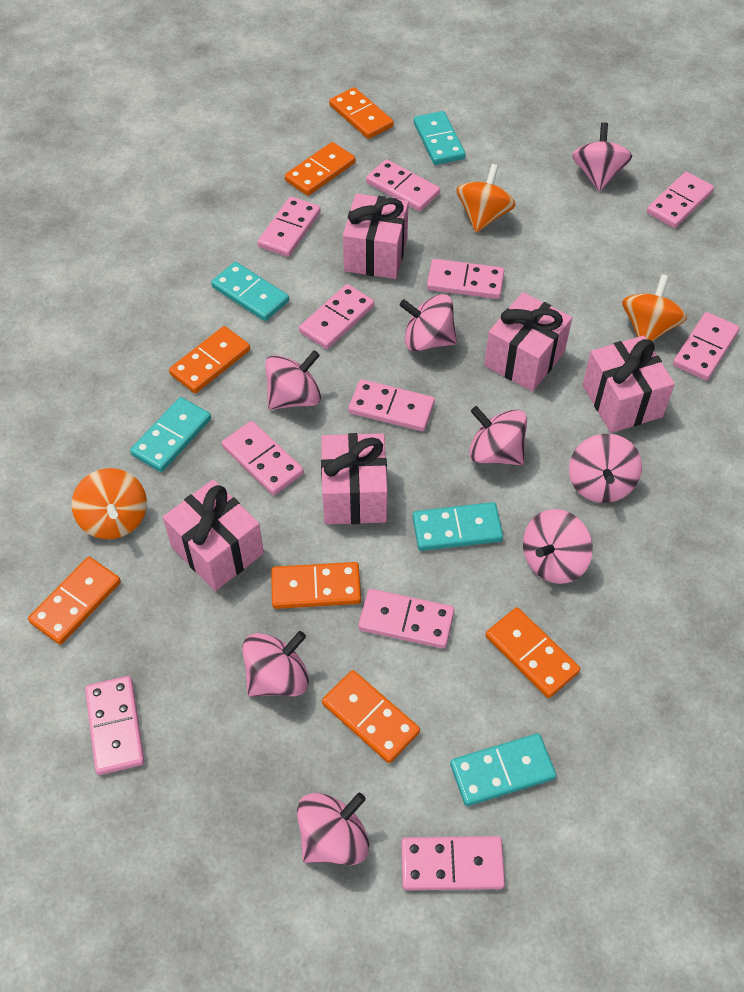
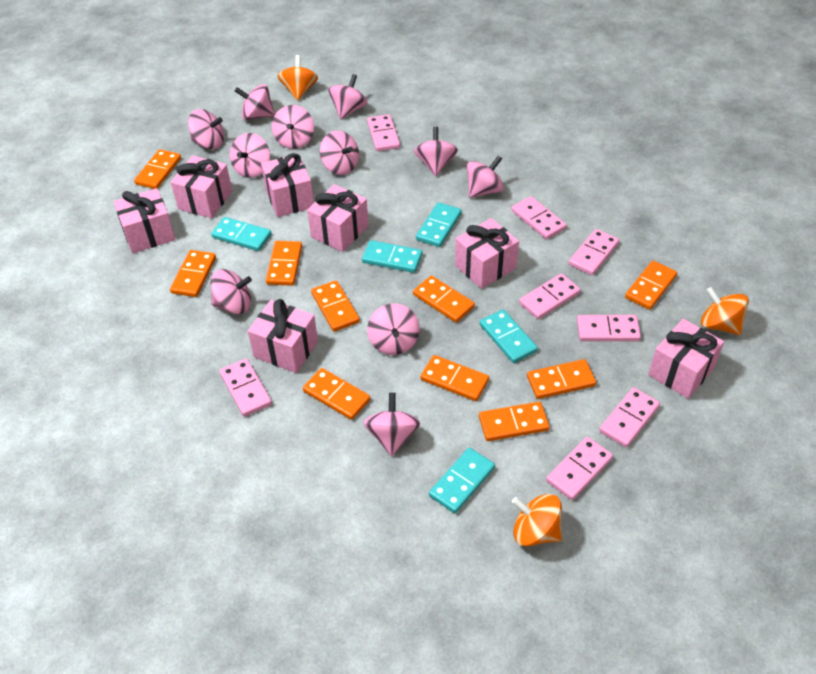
orange domino: 7 -> 10
pink domino: 11 -> 8
pink gift: 5 -> 7
pink spinning top: 8 -> 11

